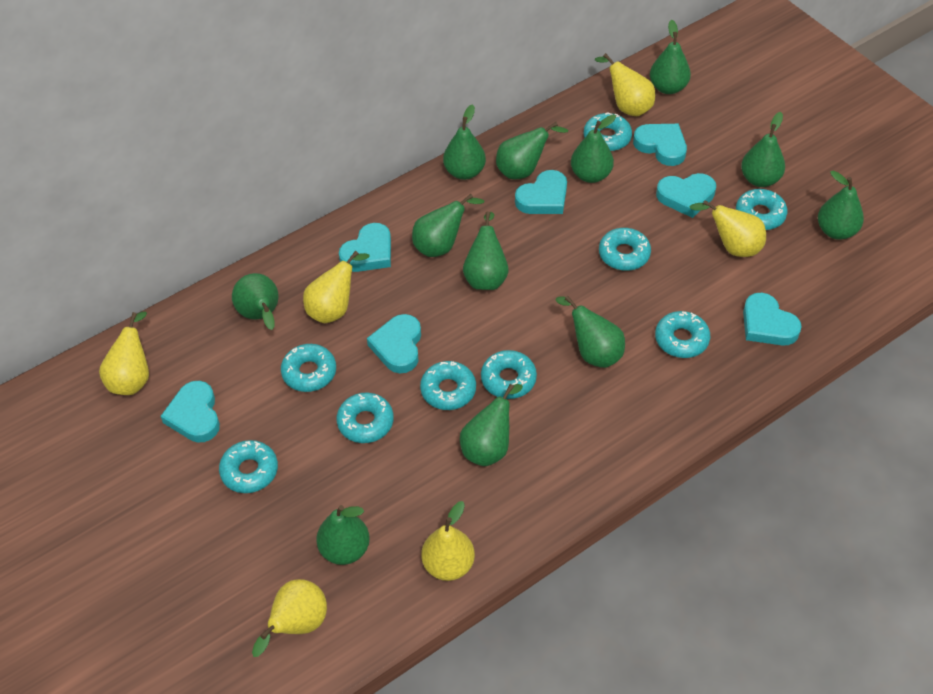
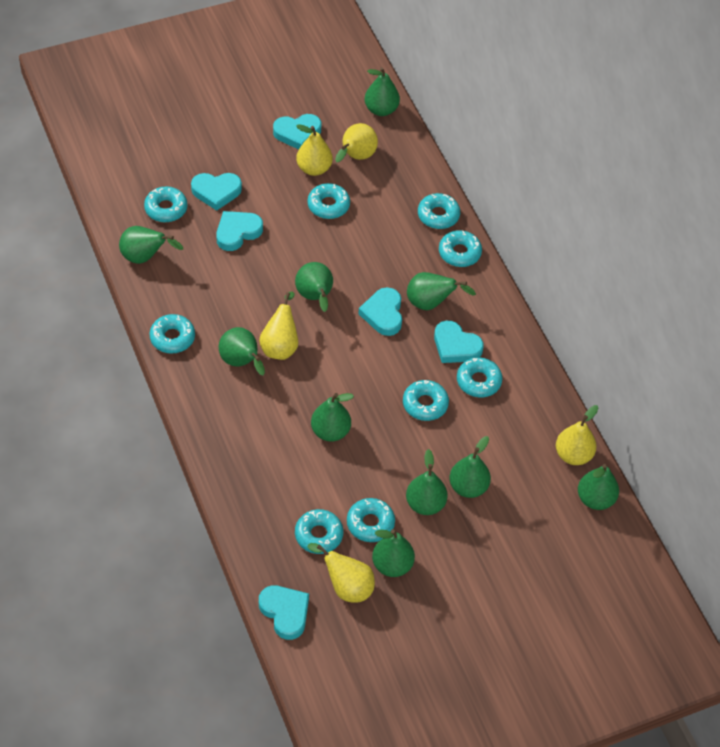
green pear: 12 -> 10
turquoise heart: 7 -> 6
yellow pear: 6 -> 5

